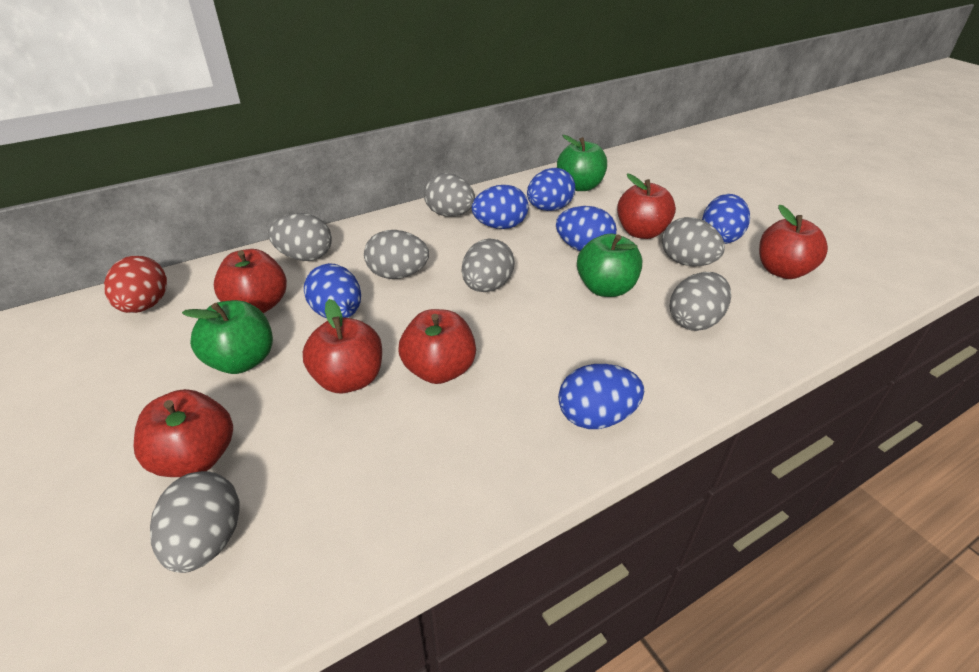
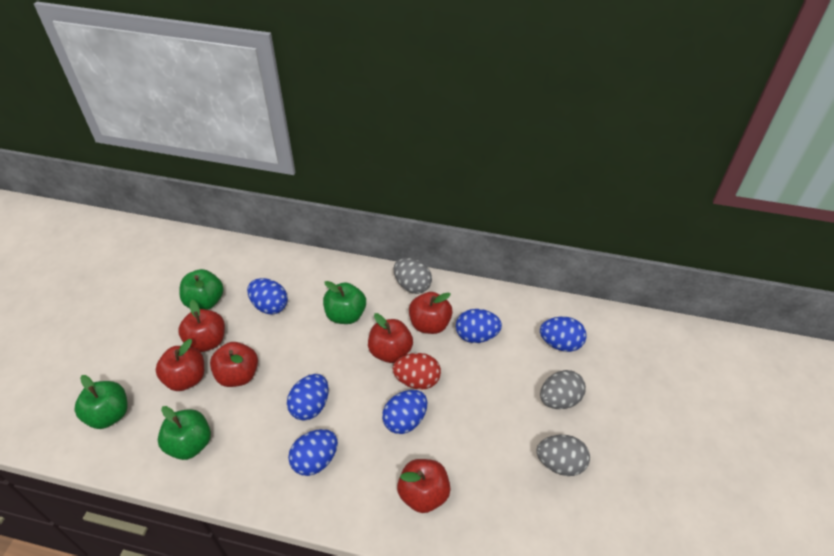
green apple: 3 -> 4
grey egg: 7 -> 3

